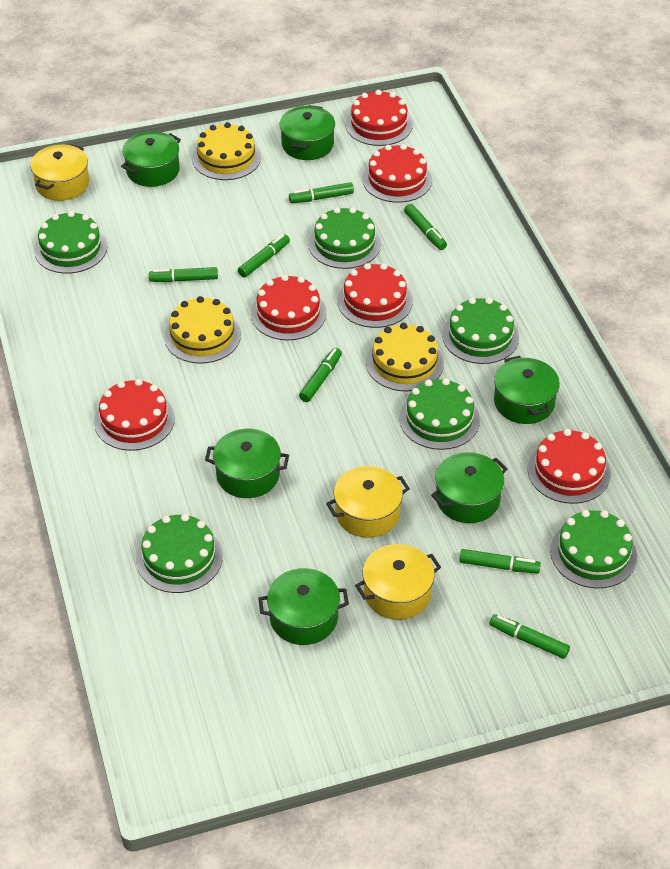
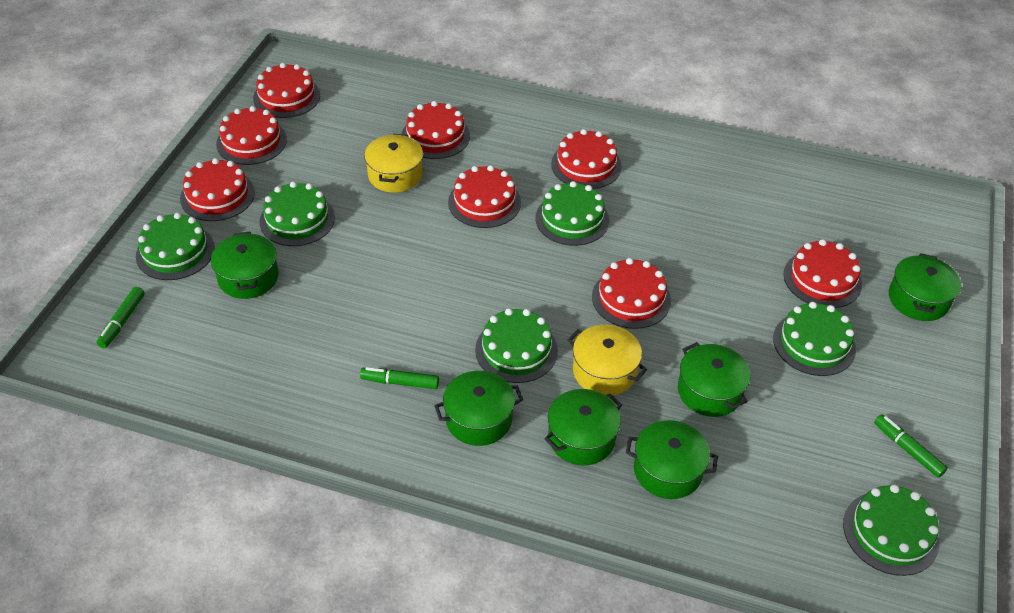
green marker: 7 -> 3
red cake: 6 -> 8
yellow cake: 3 -> 0
yellow pot: 3 -> 2

